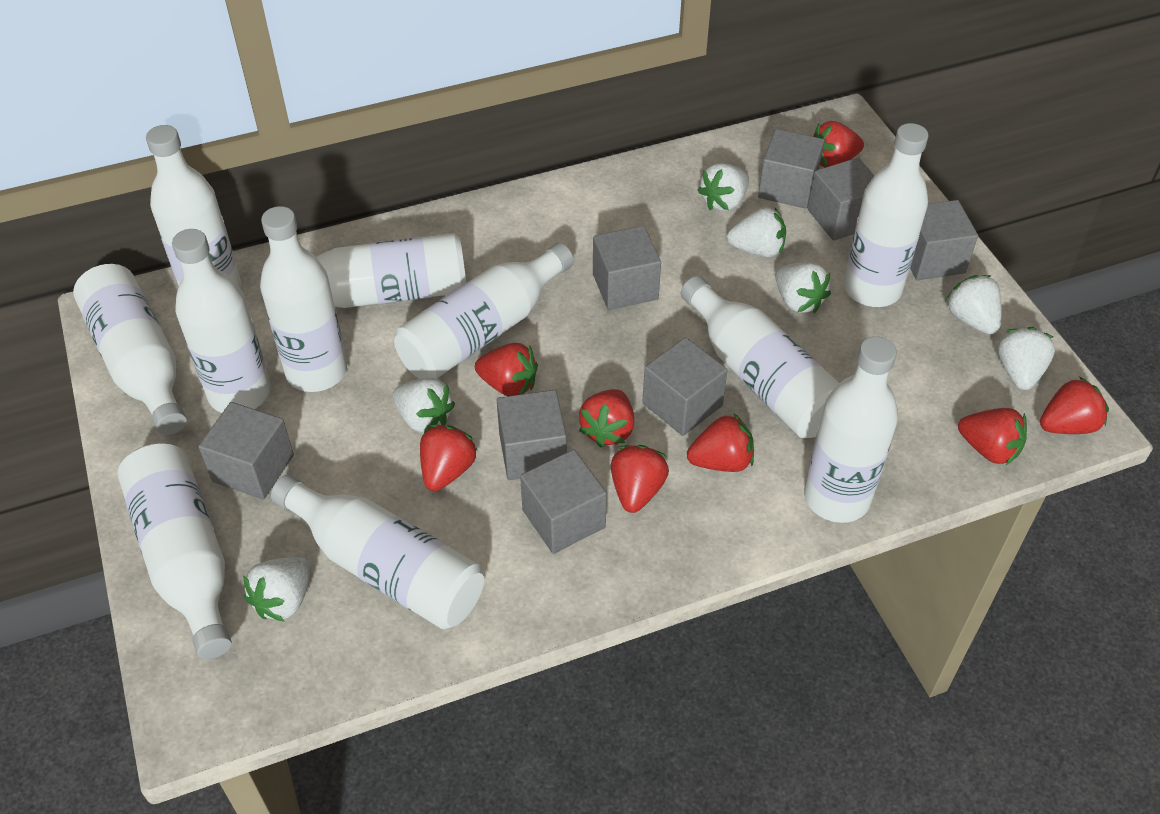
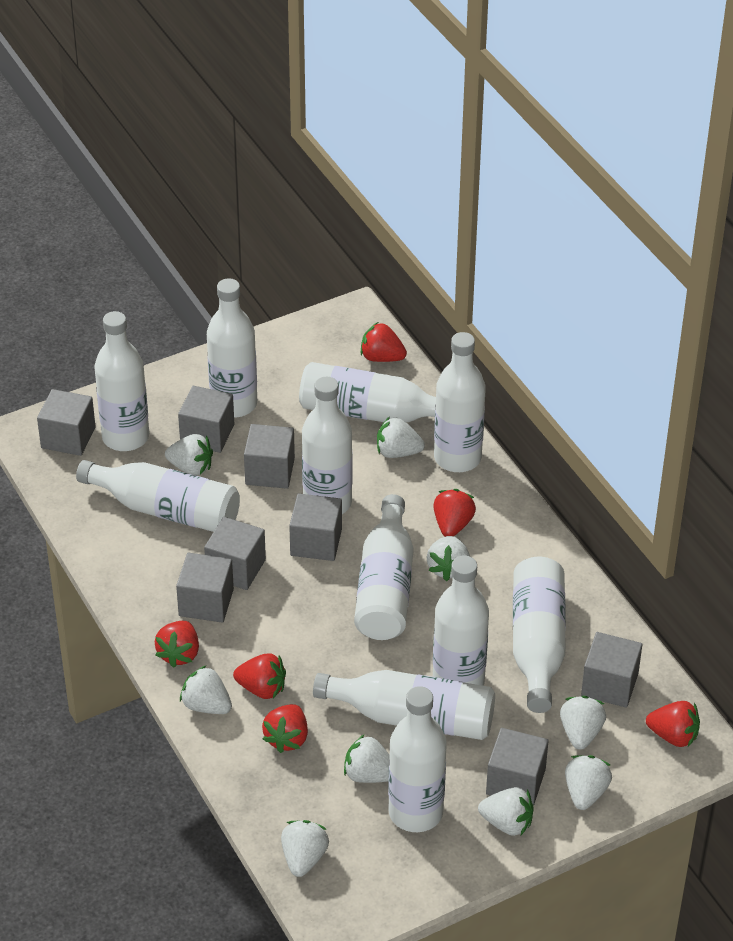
red strawberry: 8 -> 6
white strawberry: 7 -> 9

